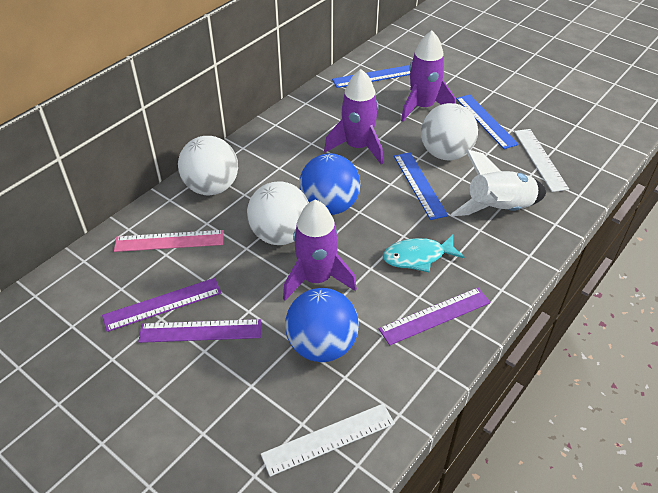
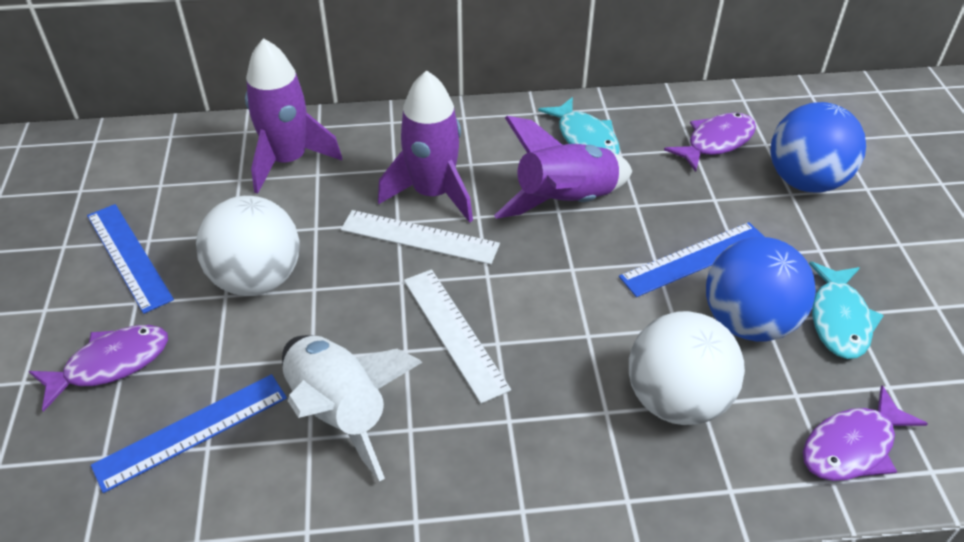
pink ruler: 1 -> 0
purple fish: 0 -> 3
purple ruler: 3 -> 0
turquoise fish: 1 -> 2
white ball: 3 -> 2

